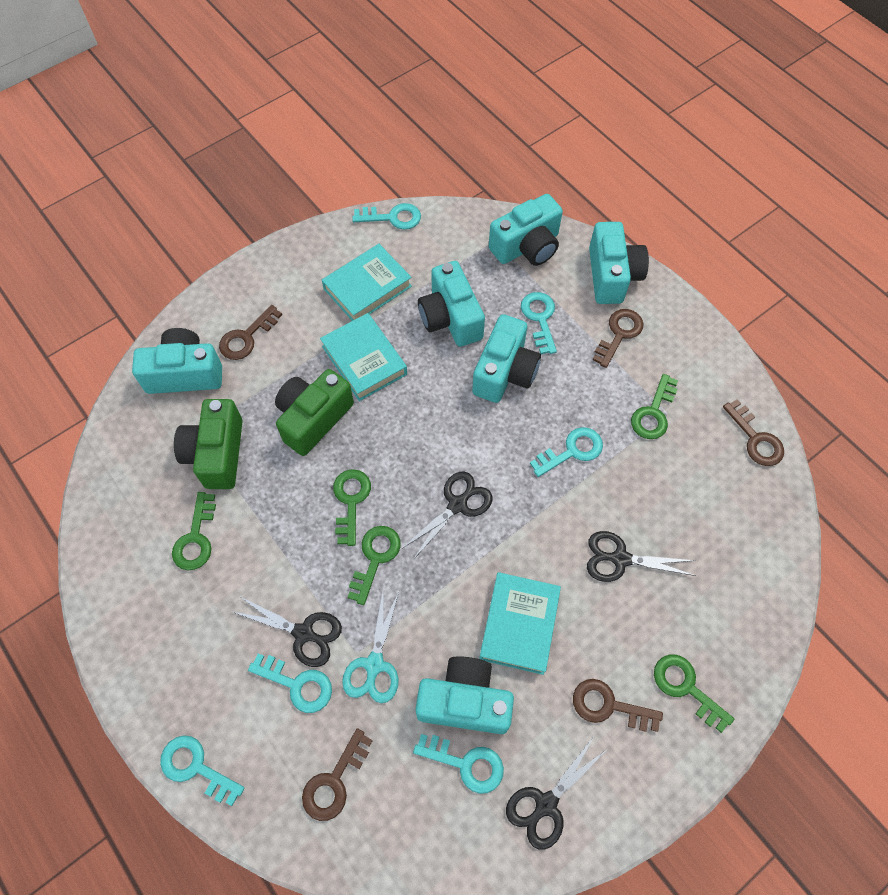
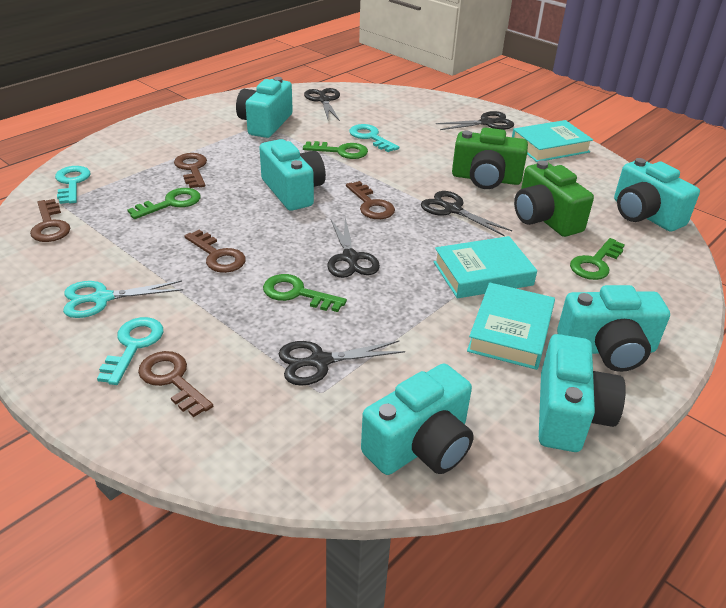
black scissors: 4 -> 5
green key: 5 -> 4
turquoise key: 6 -> 3

